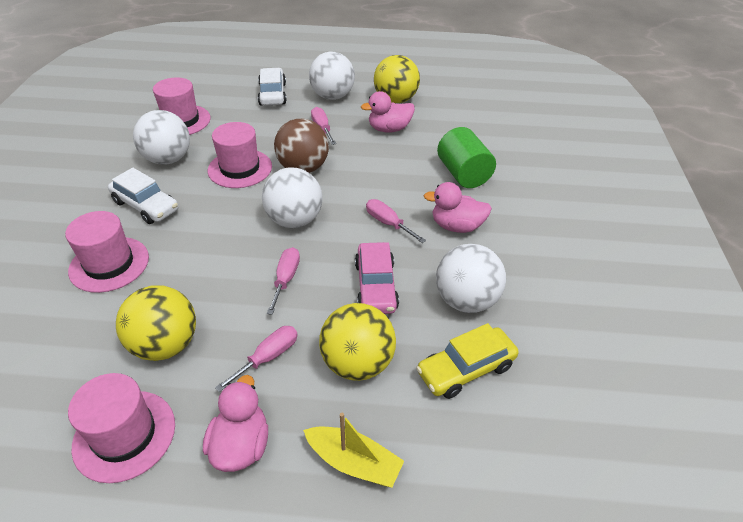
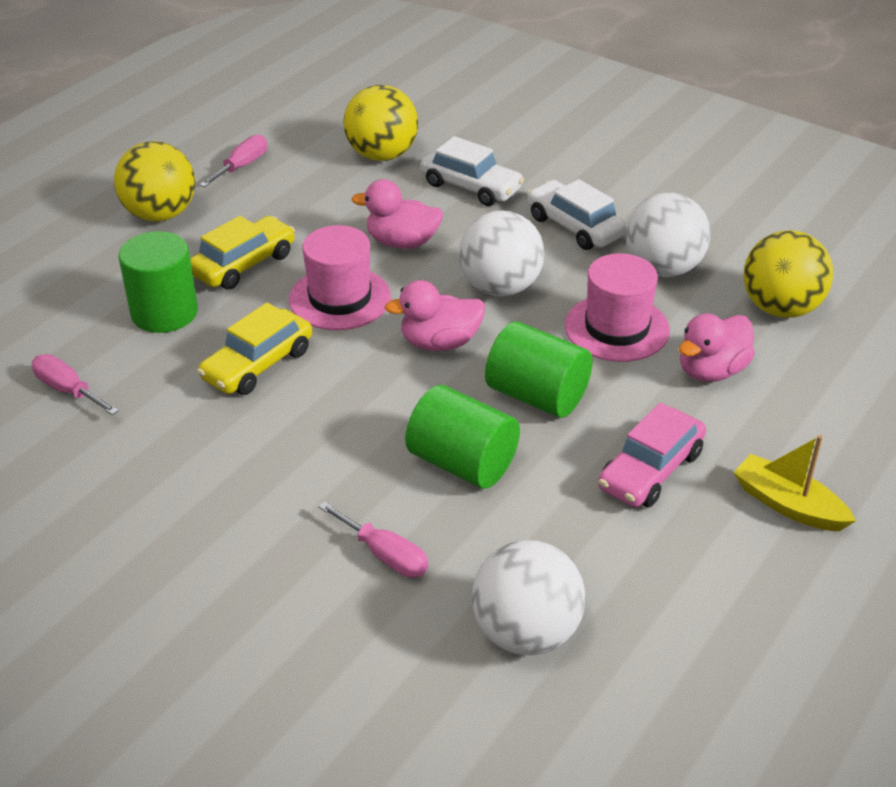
brown ball: 1 -> 0
green cylinder: 1 -> 3
pink hat: 4 -> 2
pink screwdriver: 4 -> 3
white ball: 4 -> 3
yellow car: 1 -> 2

